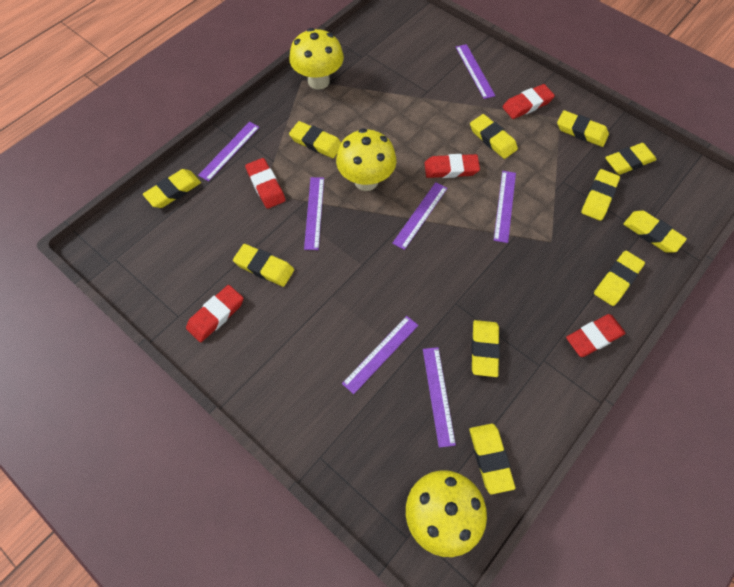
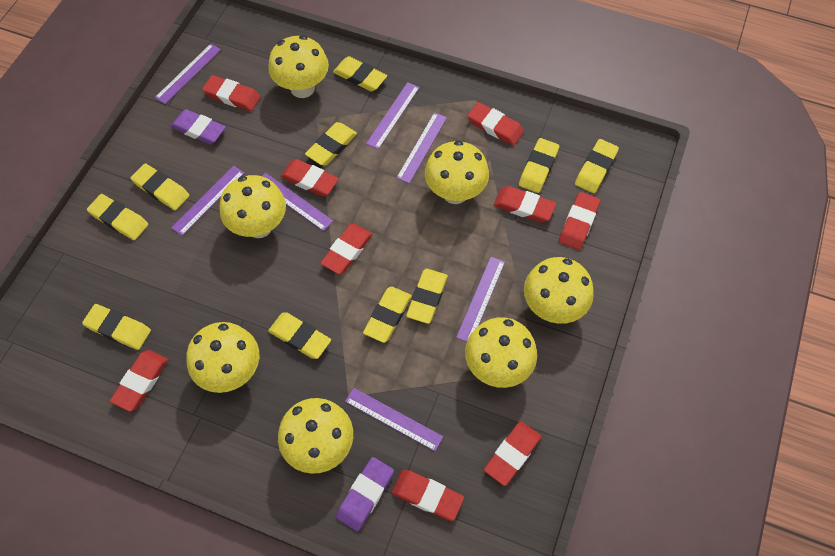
purple eraser: 0 -> 2
red eraser: 5 -> 9
yellow eraser: 11 -> 10
yellow mushroom: 3 -> 7

